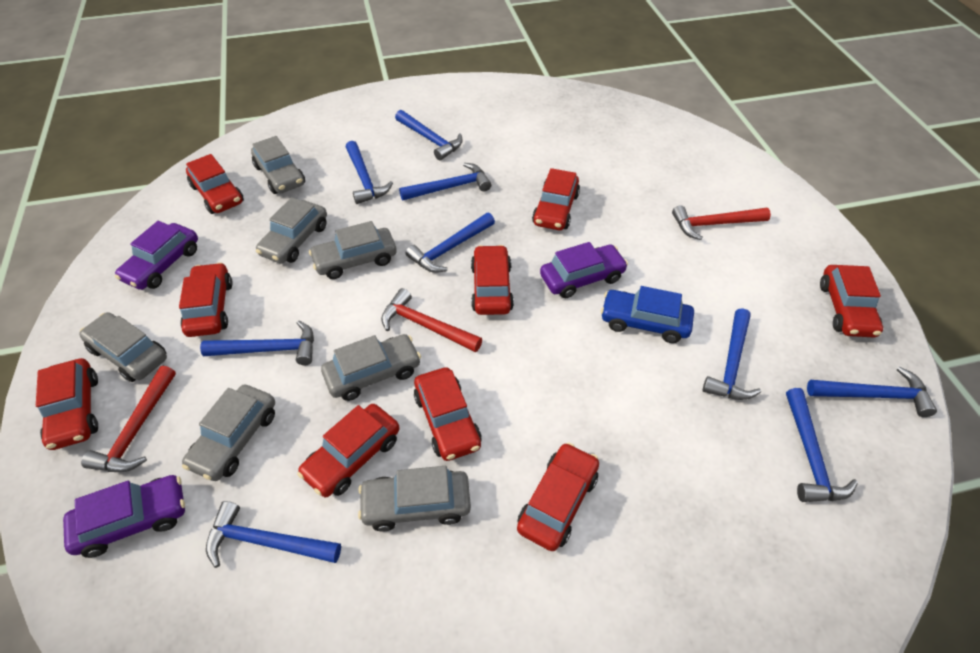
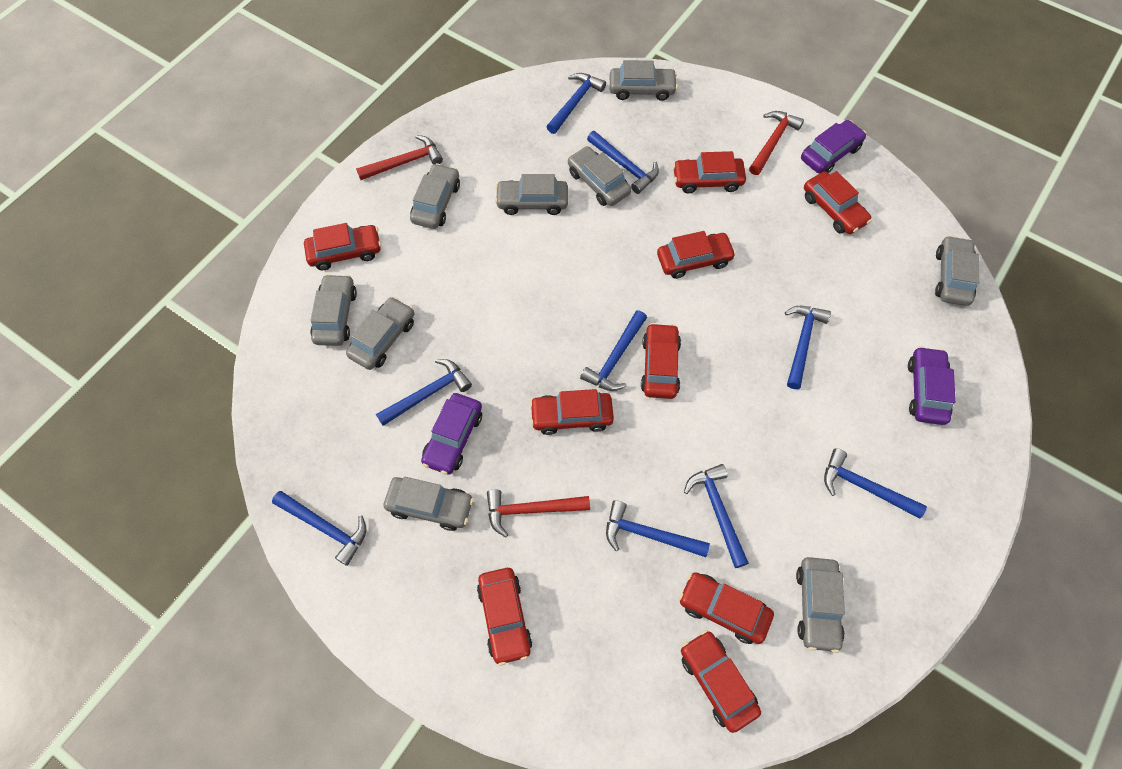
blue car: 1 -> 0
grey car: 7 -> 9

